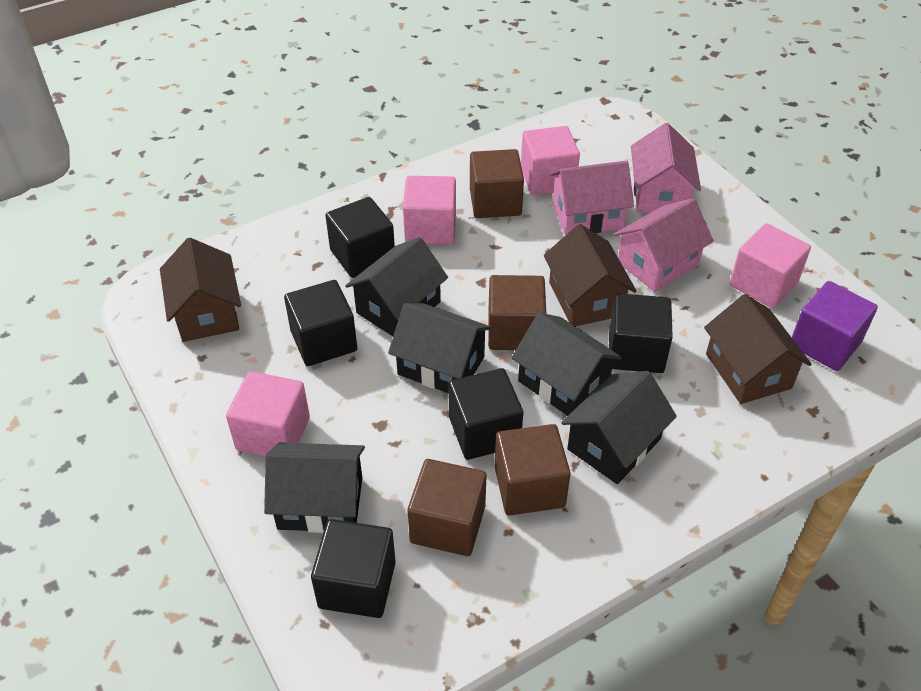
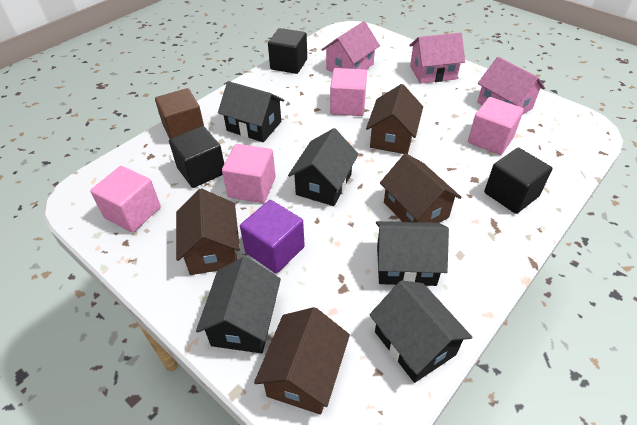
black cube: 5 -> 3
brown cube: 4 -> 1
brown house: 3 -> 4

